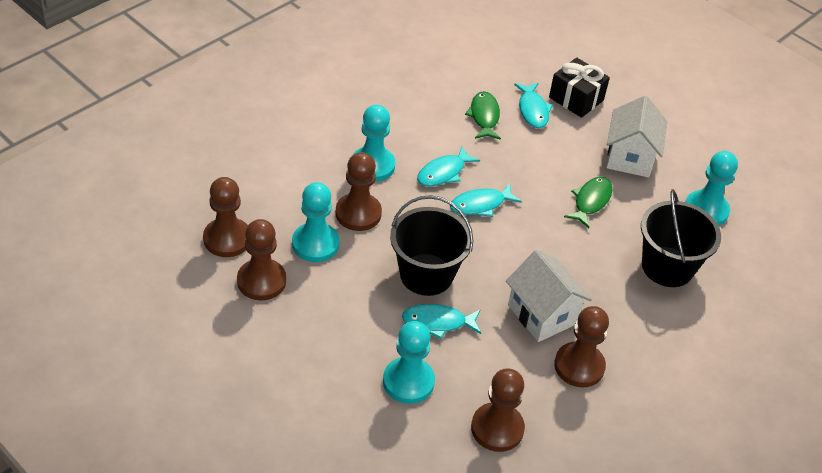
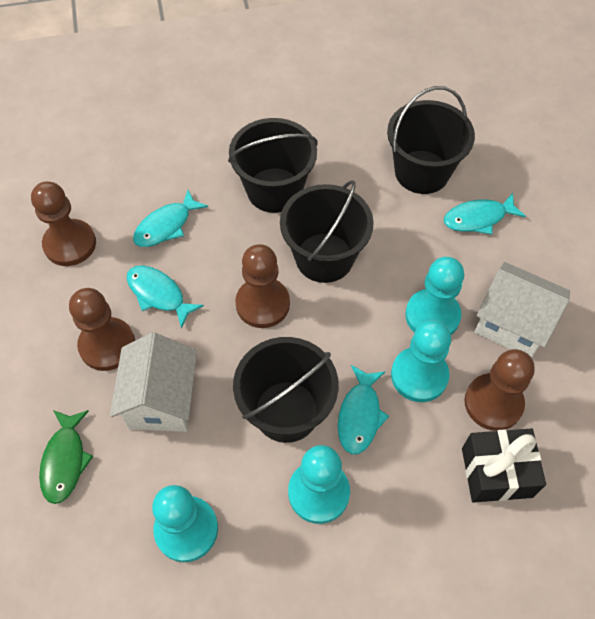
black bucket: 2 -> 4
brown pawn: 5 -> 4
green fish: 2 -> 1

